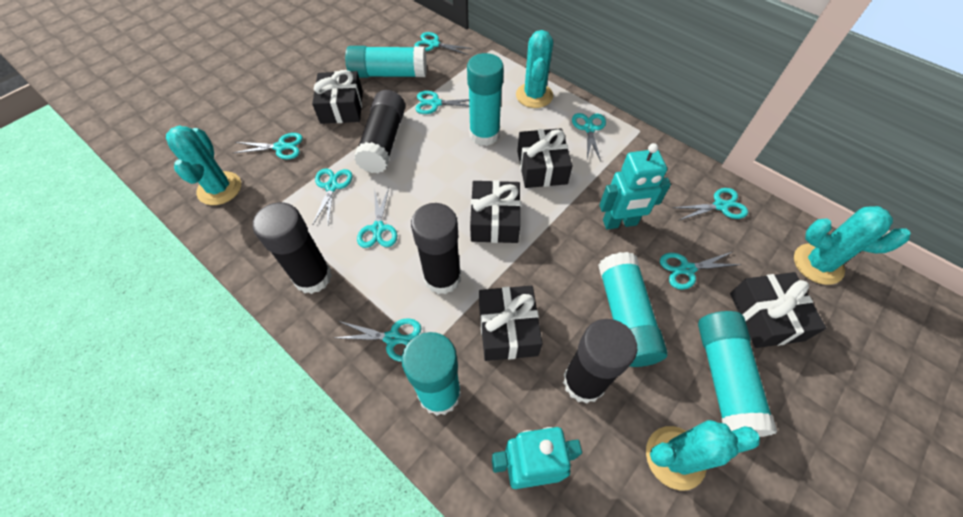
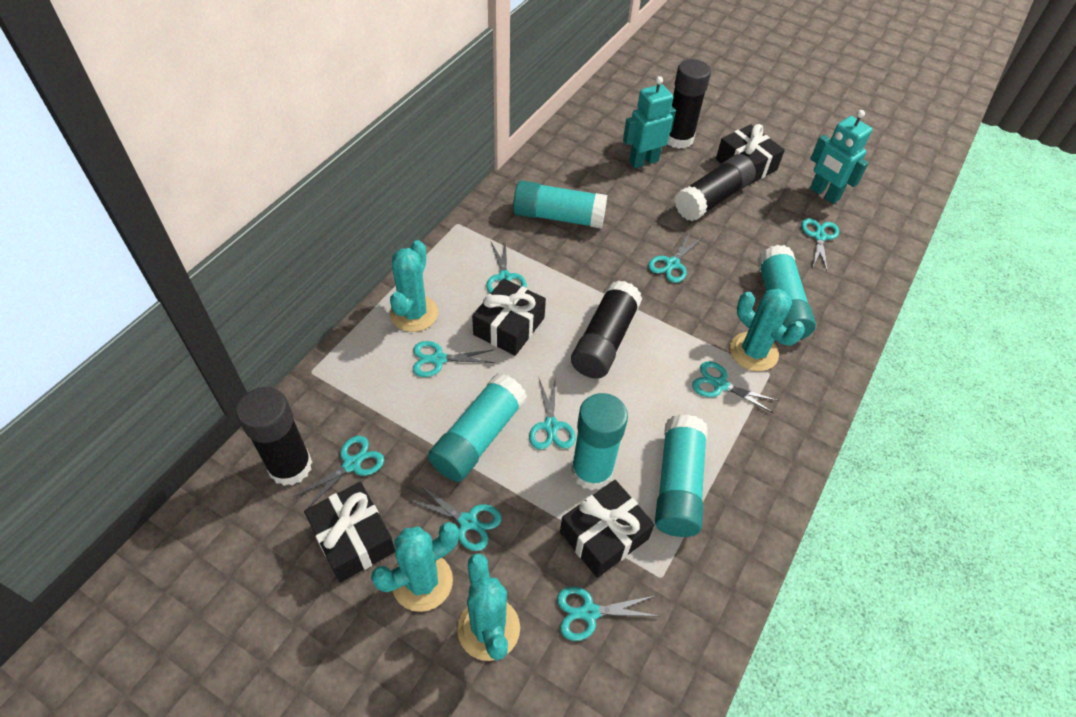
black gift: 5 -> 4

